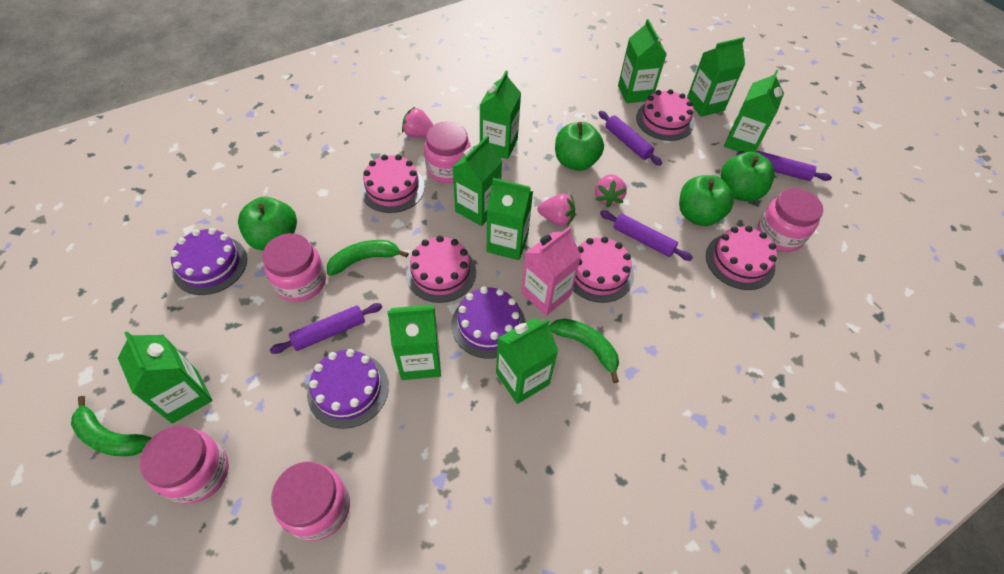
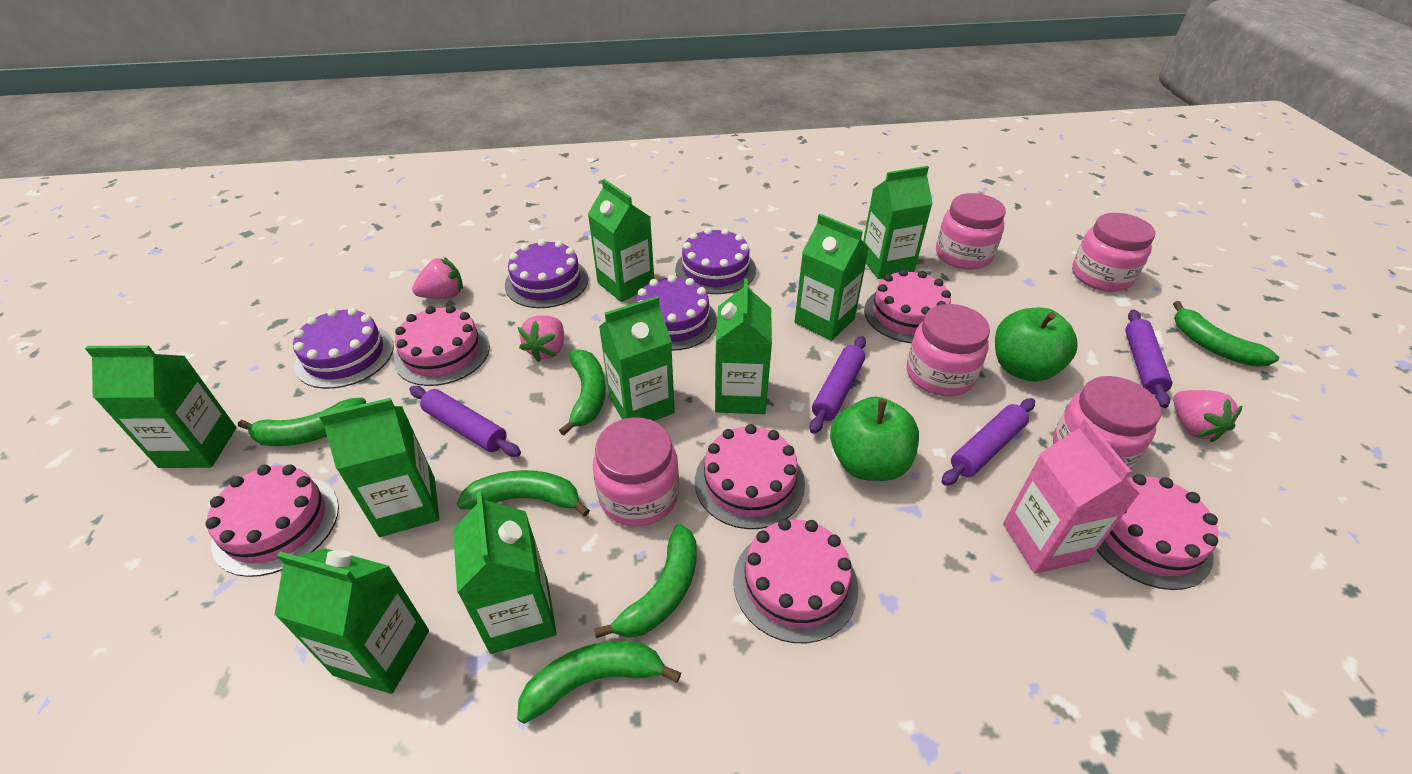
green apple: 4 -> 2
green banana: 3 -> 6
pink cake: 5 -> 6
purple cake: 3 -> 4

